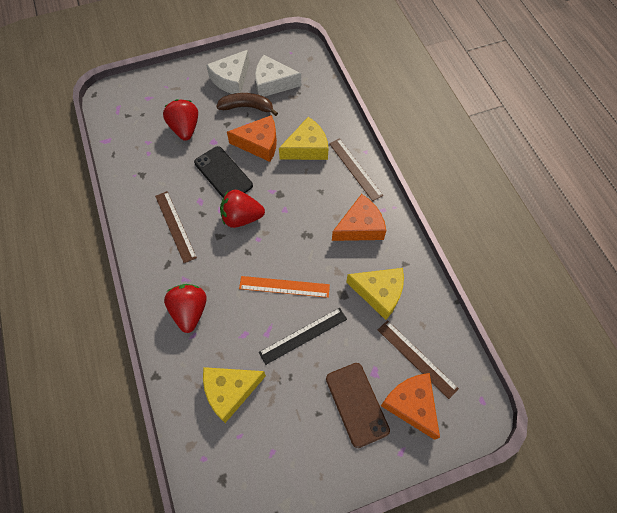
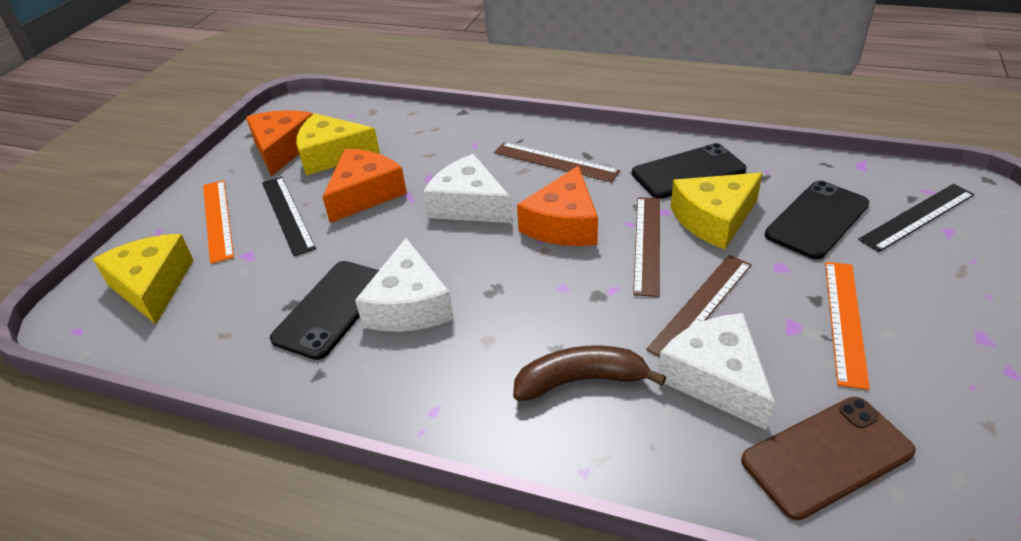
black phone: 1 -> 3
black ruler: 1 -> 2
orange ruler: 1 -> 2
red strawberry: 3 -> 0
white cheese: 2 -> 3

